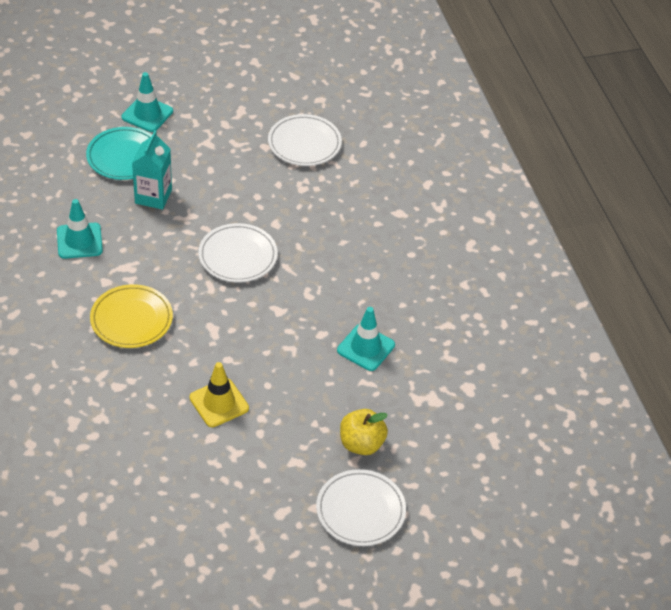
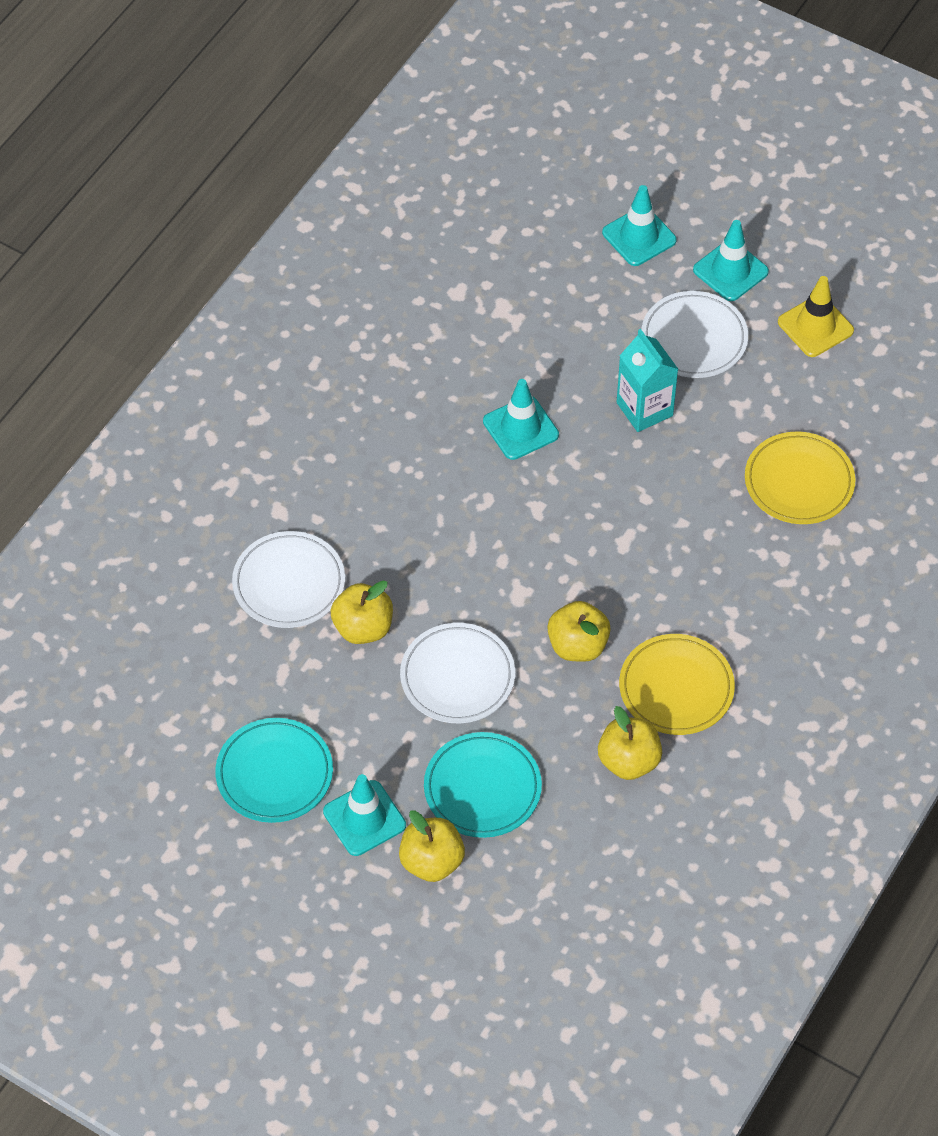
turquoise plate: 1 -> 2
turquoise traffic cone: 3 -> 4
yellow apple: 1 -> 4
yellow plate: 1 -> 2

